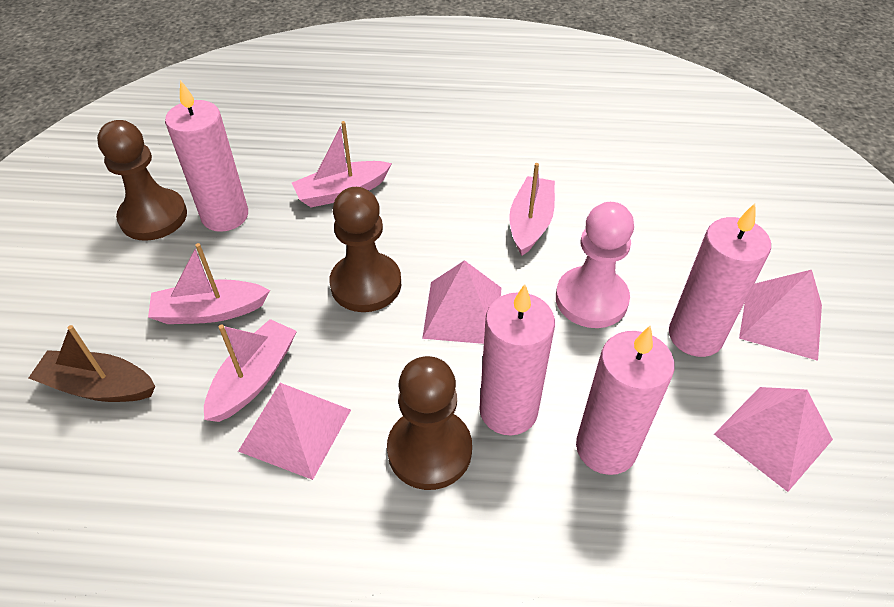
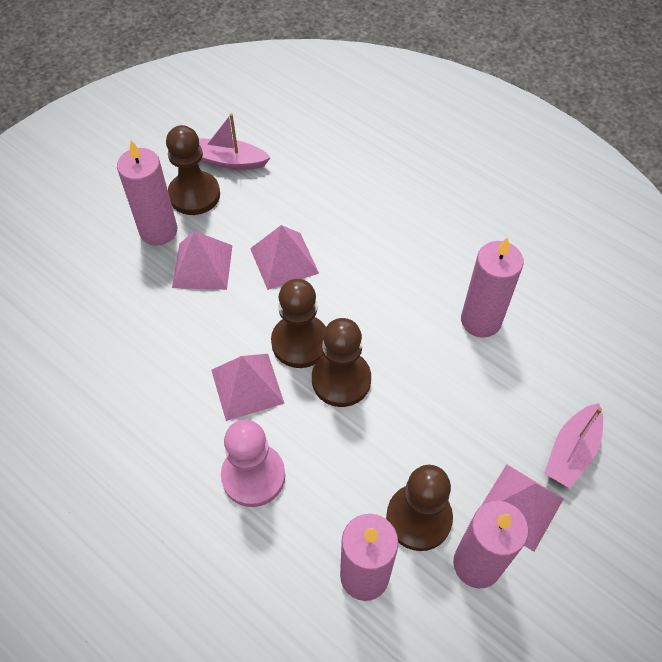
brown boat: 1 -> 0
brown pawn: 3 -> 4
pink boat: 4 -> 2

